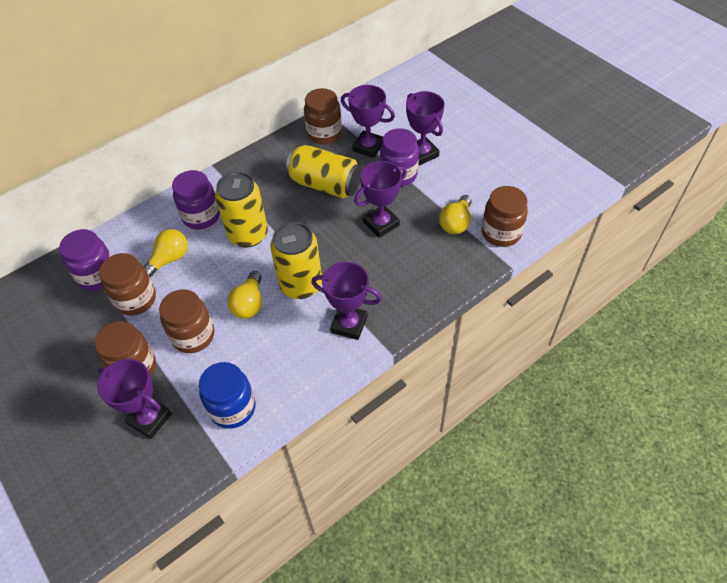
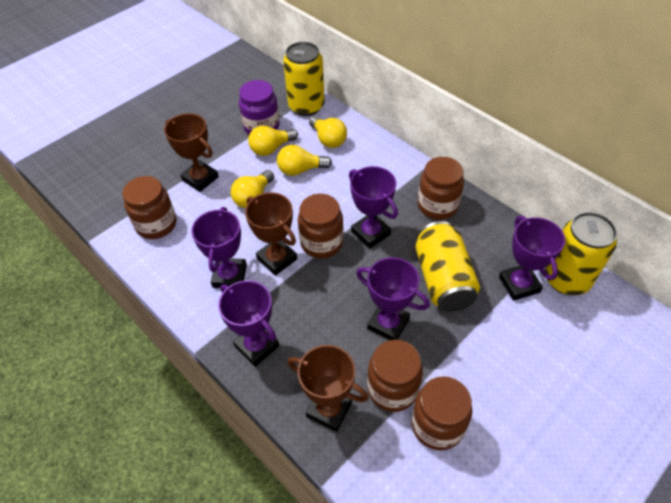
blue jar: 1 -> 0
brown trophy: 0 -> 3
purple jar: 3 -> 1
yellow light bulb: 3 -> 4

